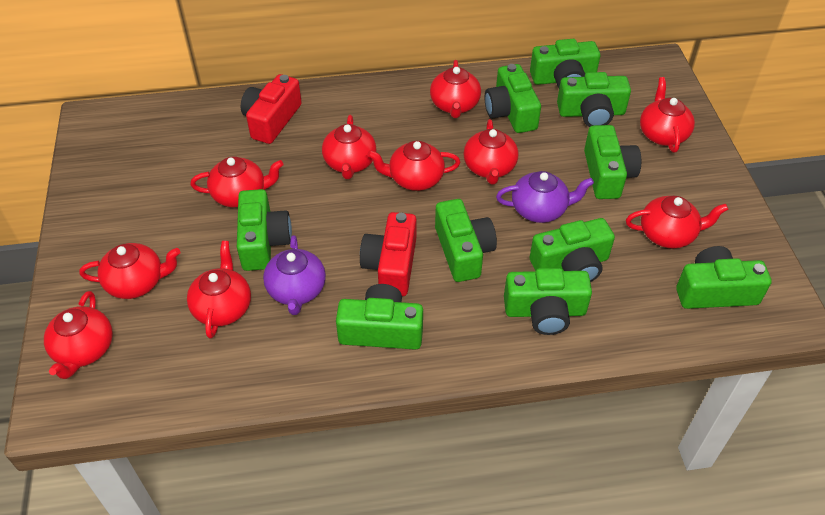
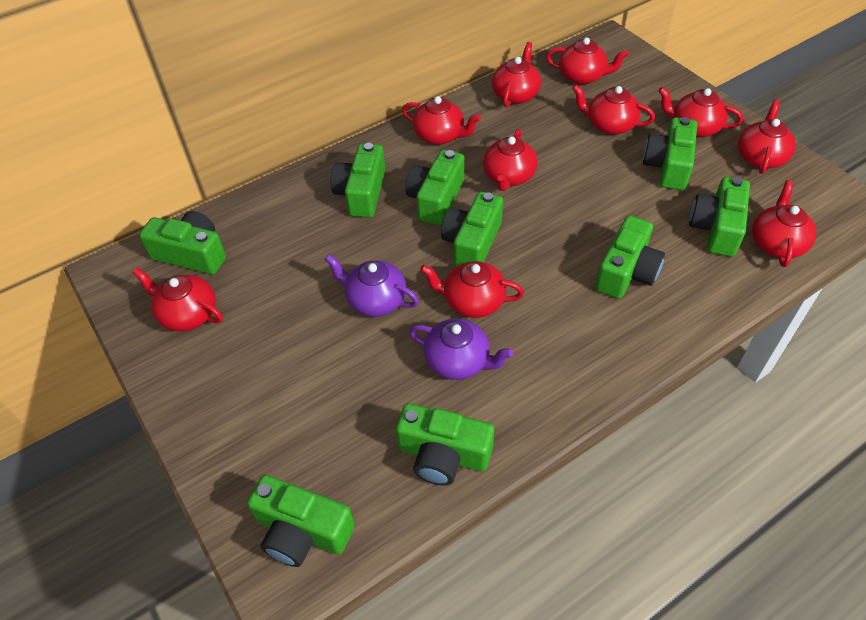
green camera: 10 -> 9
red camera: 2 -> 0

